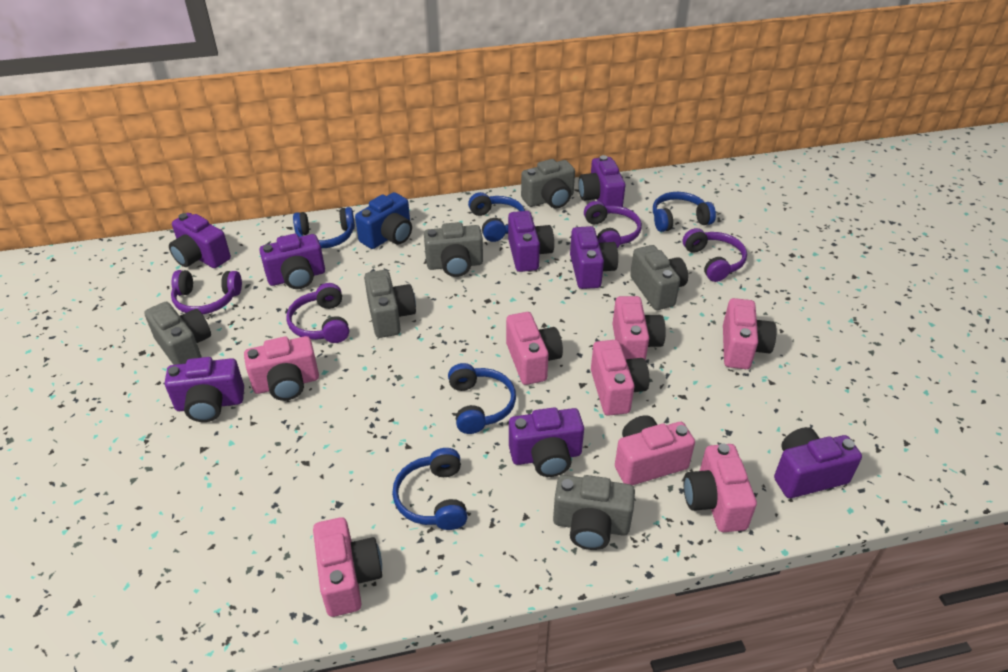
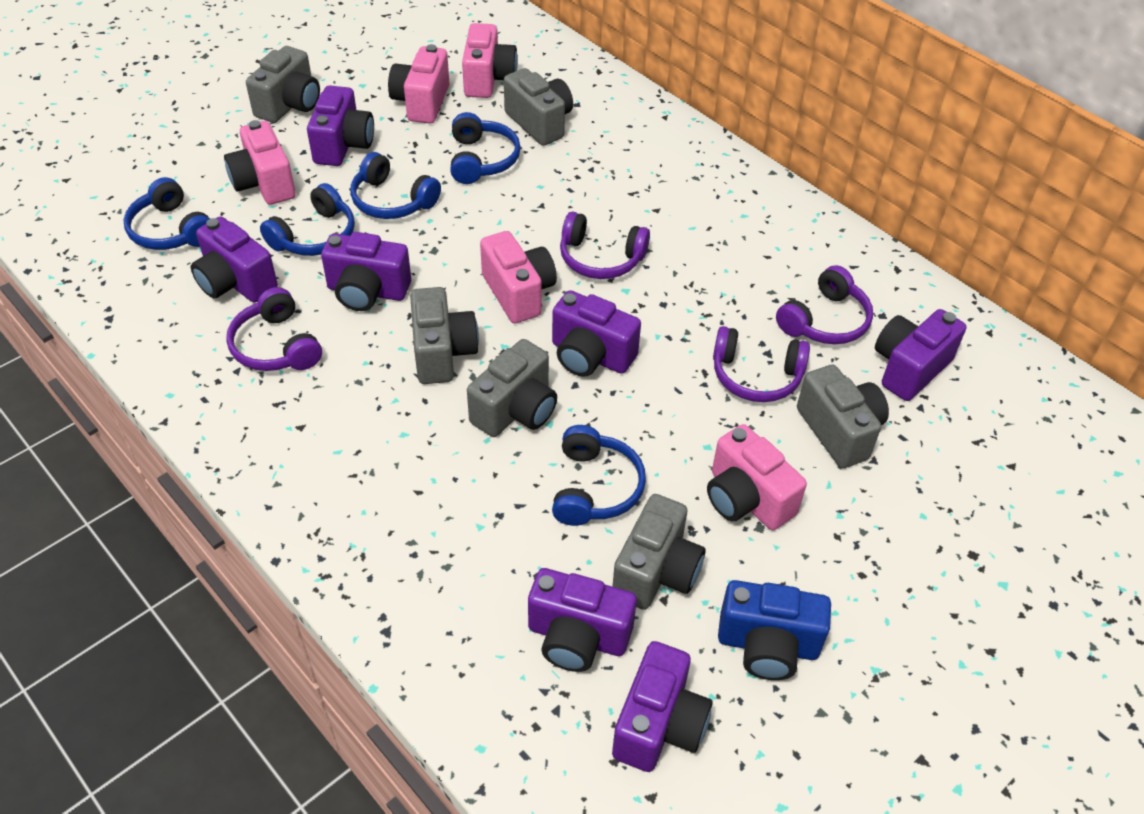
pink camera: 8 -> 5
purple camera: 8 -> 7

